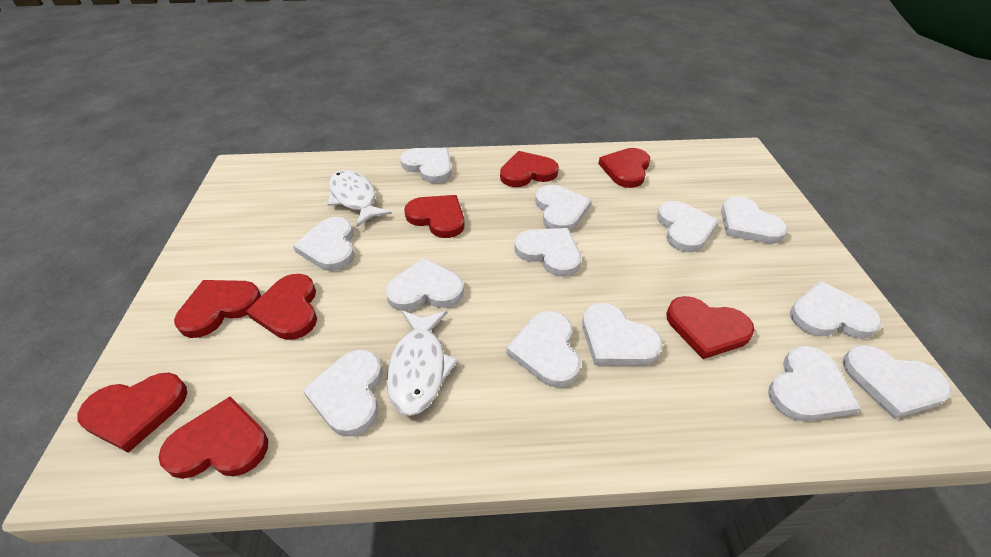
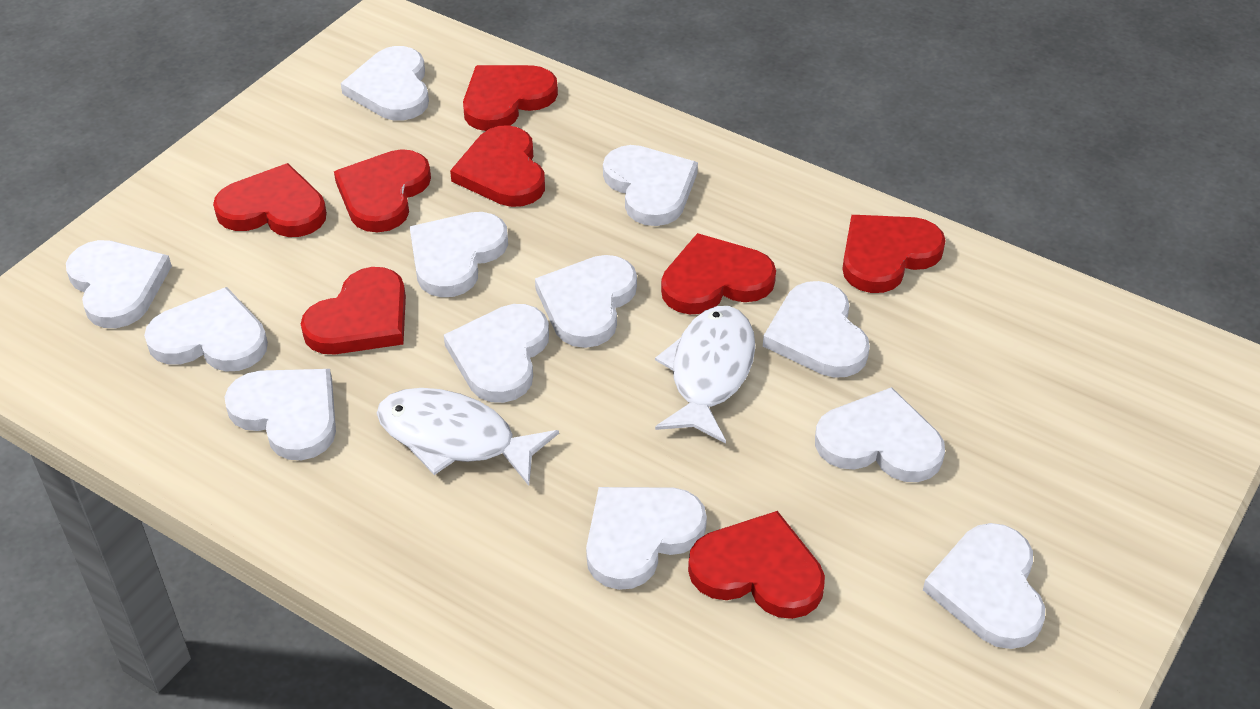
white heart: 13 -> 12

